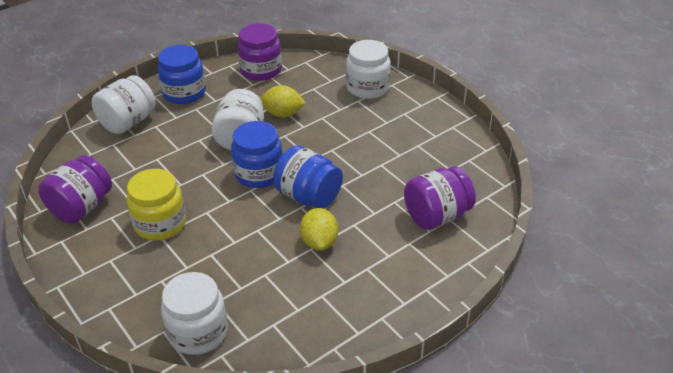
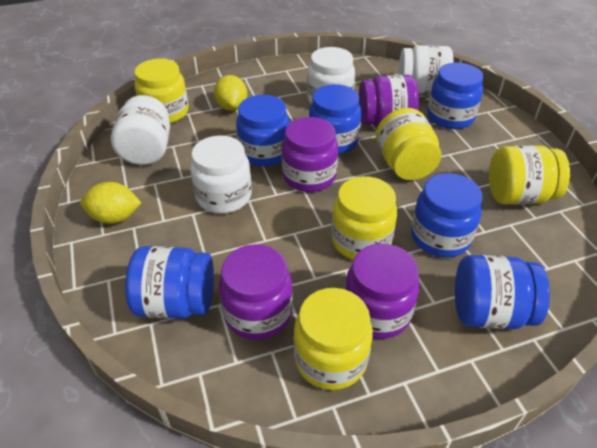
blue jar: 3 -> 6
purple jar: 3 -> 4
yellow jar: 1 -> 5

